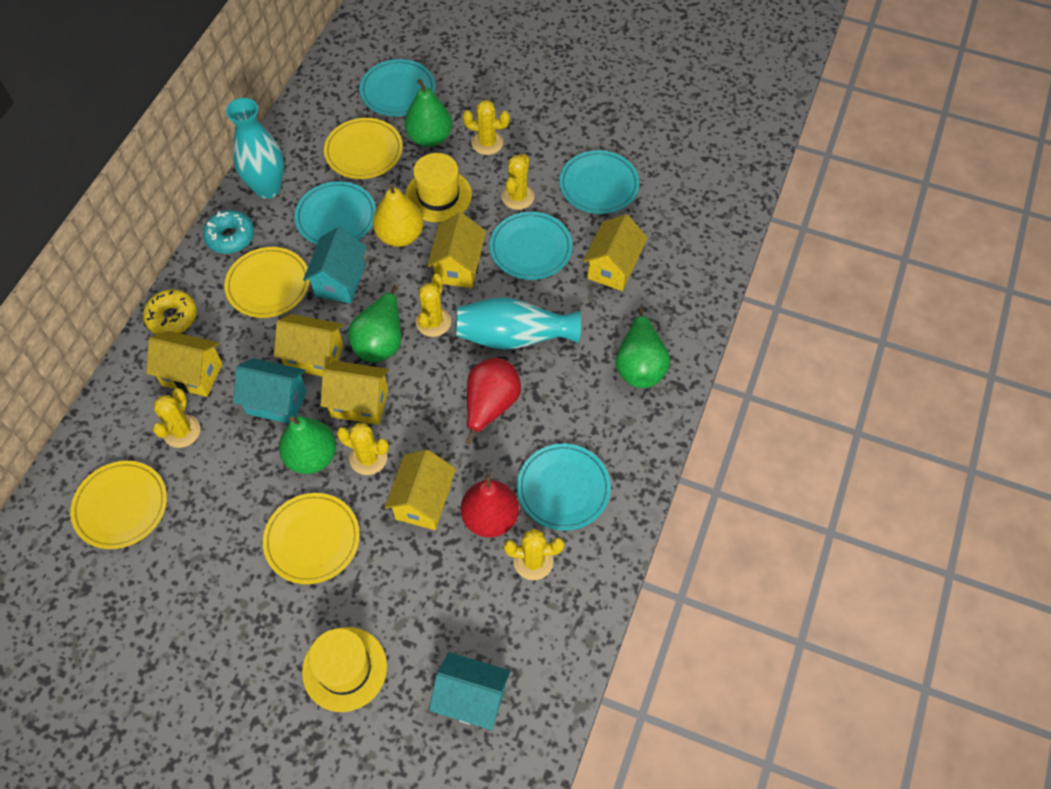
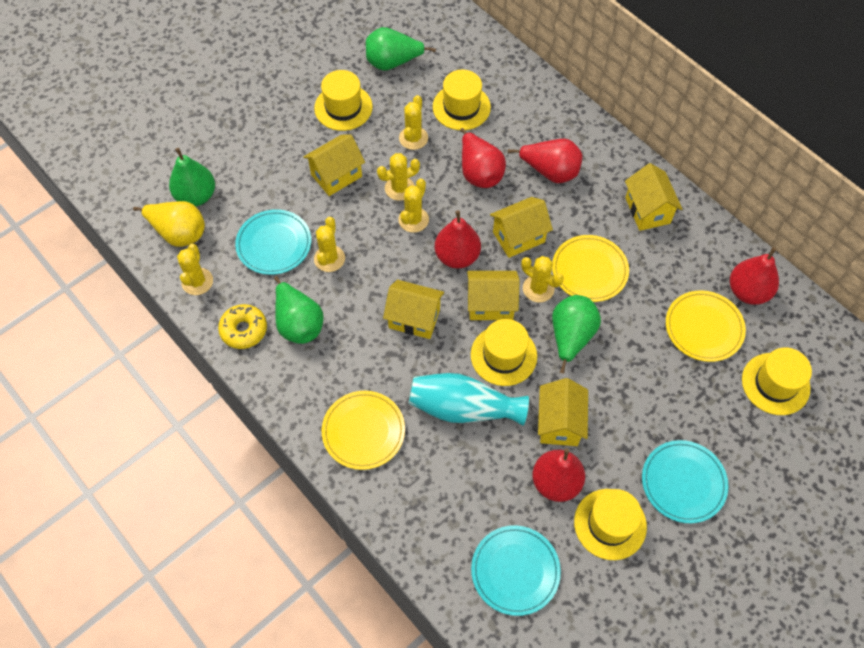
red pear: 2 -> 5
turquoise donut: 1 -> 0
turquoise house: 3 -> 0
turquoise plate: 5 -> 3
turquoise vase: 2 -> 1
yellow hat: 2 -> 5
yellow plate: 4 -> 3

